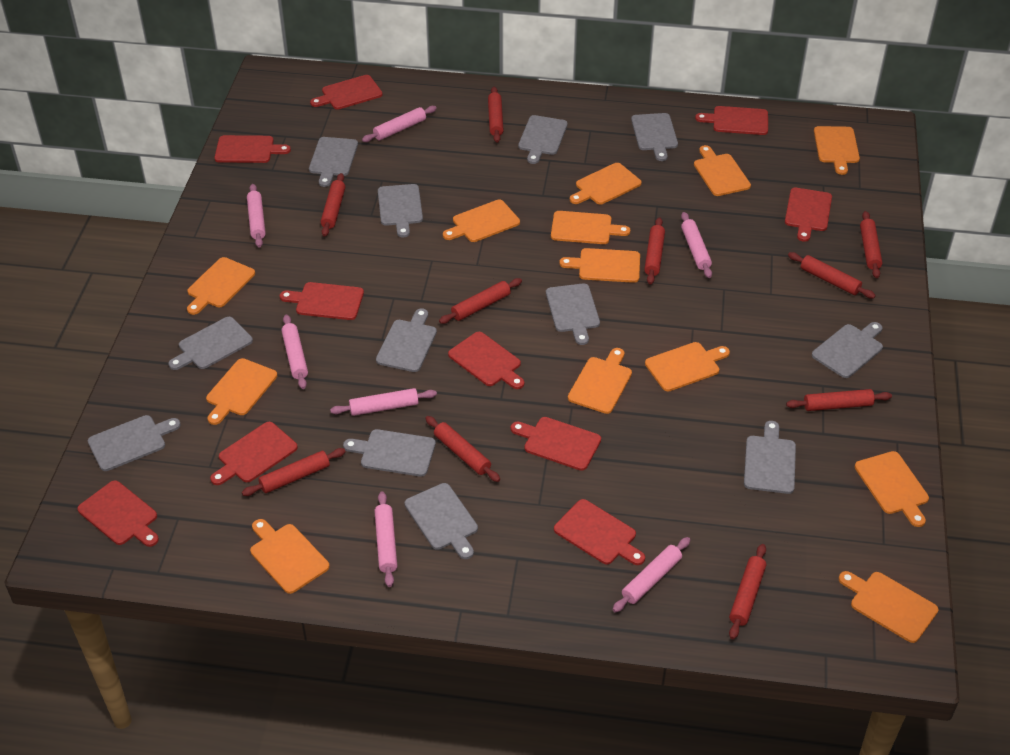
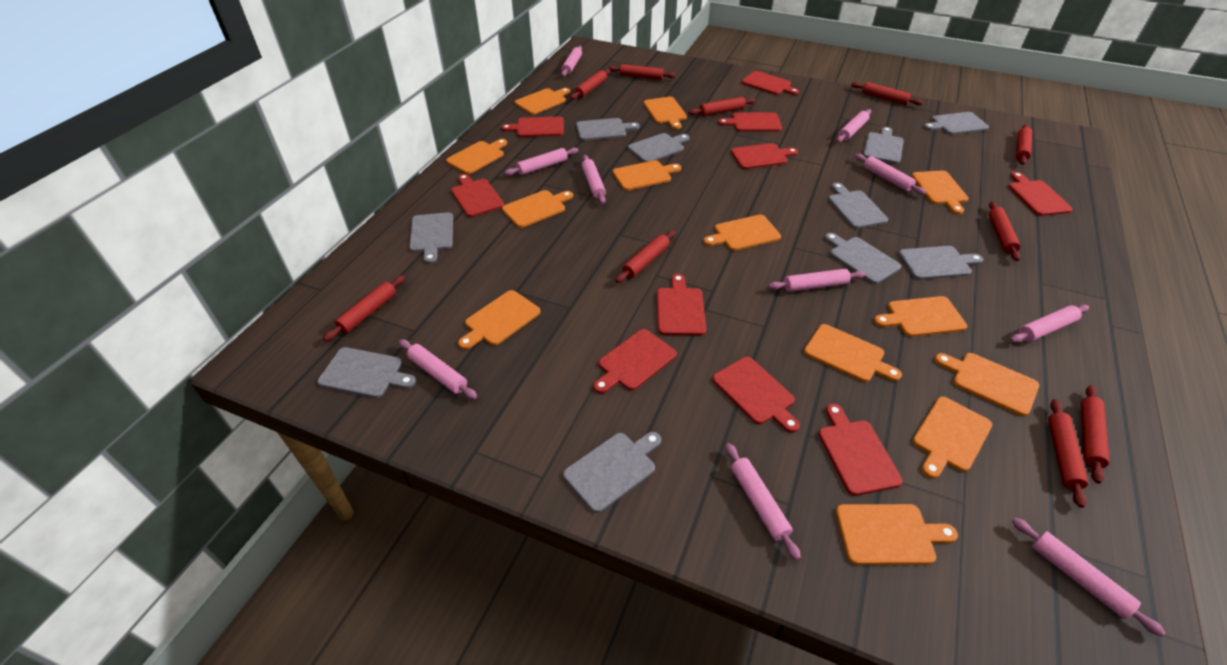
grey cutting board: 12 -> 10
pink rolling pin: 7 -> 10

